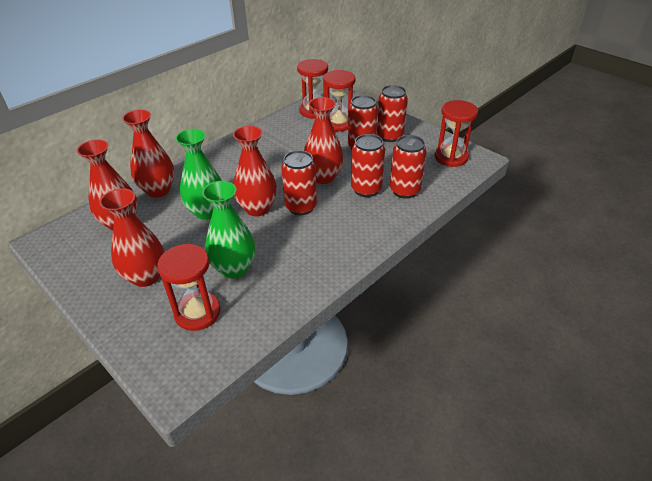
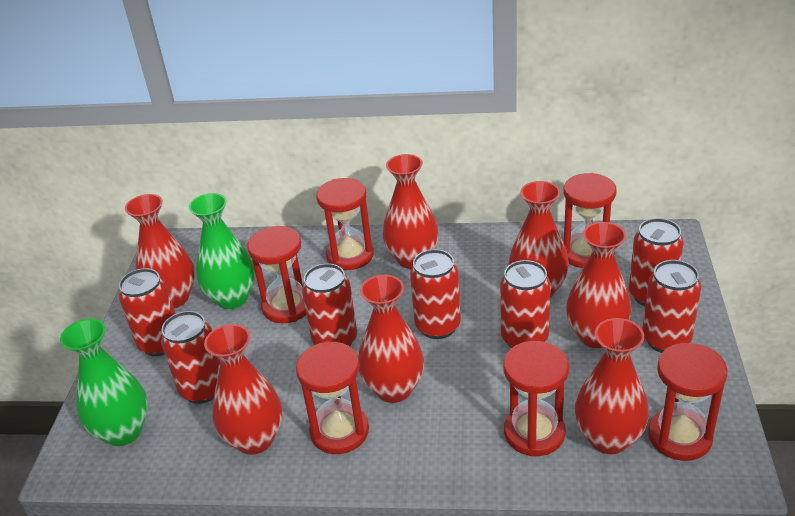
red can: 5 -> 7
red hourglass: 4 -> 6
red vase: 5 -> 7

